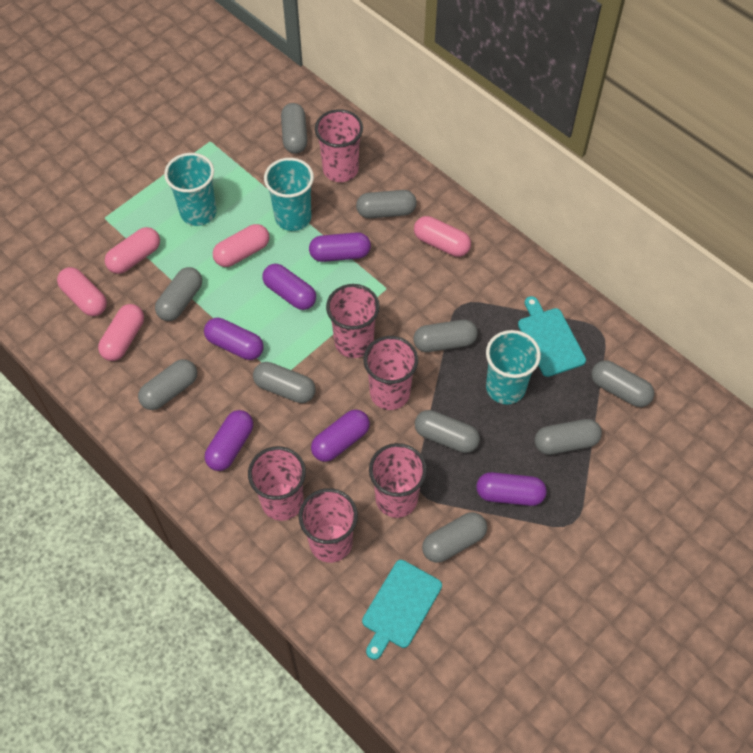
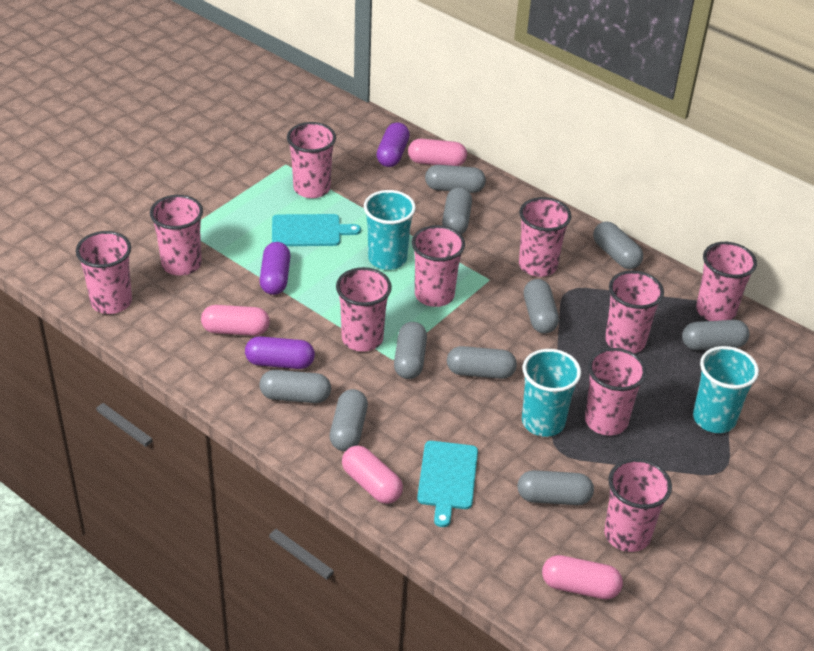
pink capsule: 5 -> 4
pink cup: 6 -> 10
purple capsule: 6 -> 3

